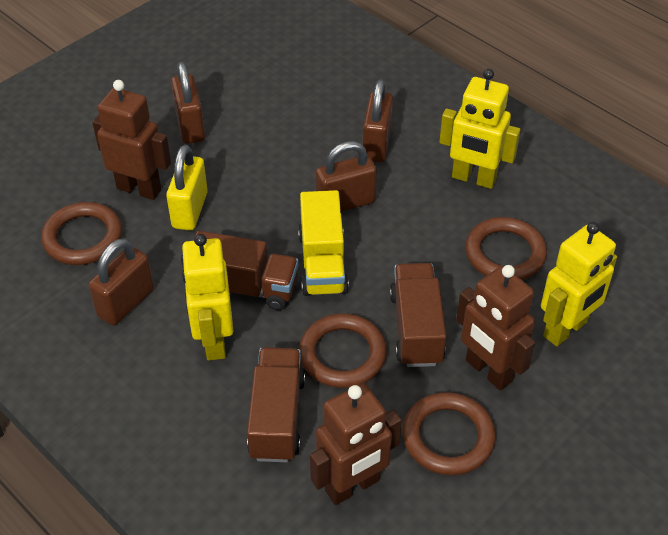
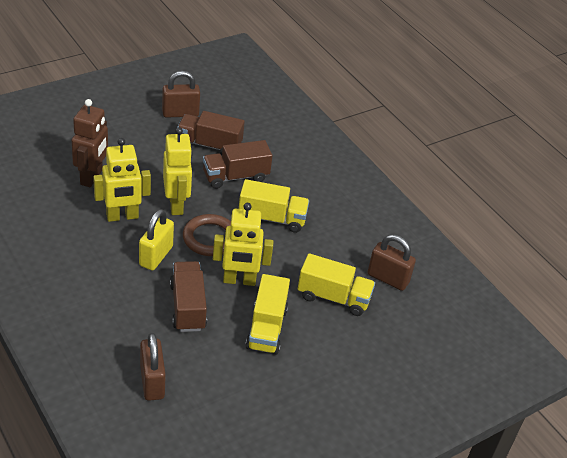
brown padlock: 4 -> 3
brown ring: 4 -> 1
brown robot: 3 -> 1
yellow truck: 1 -> 3

